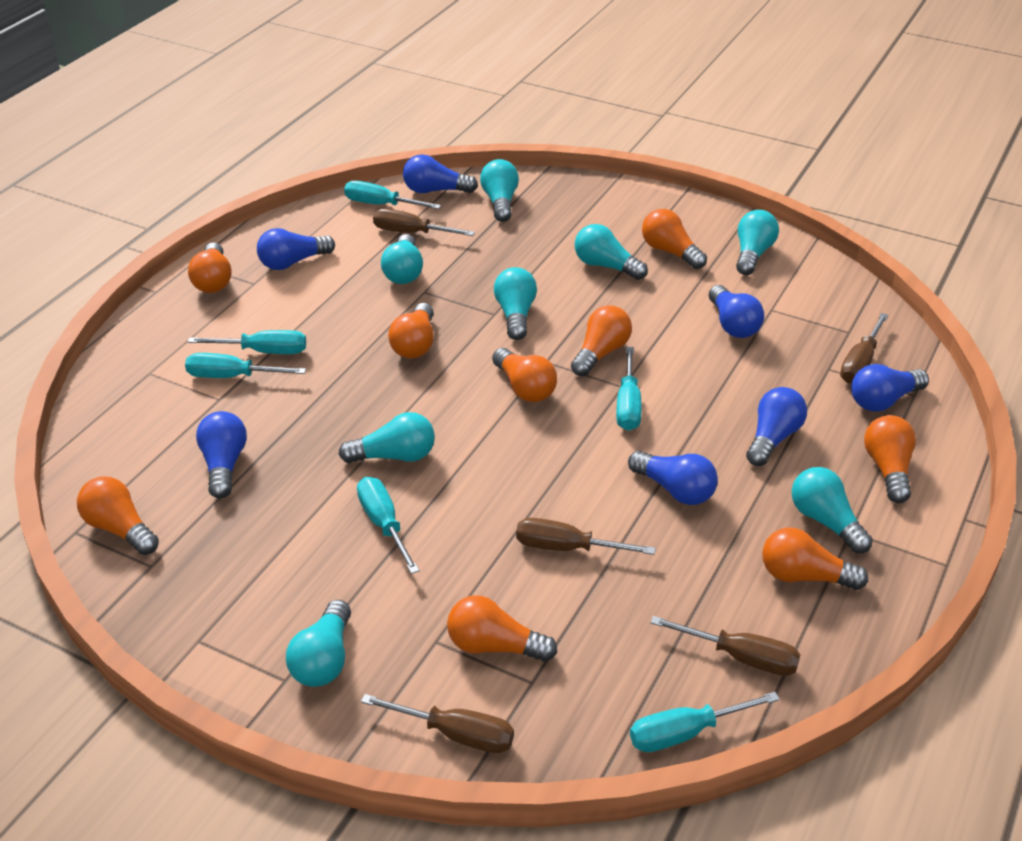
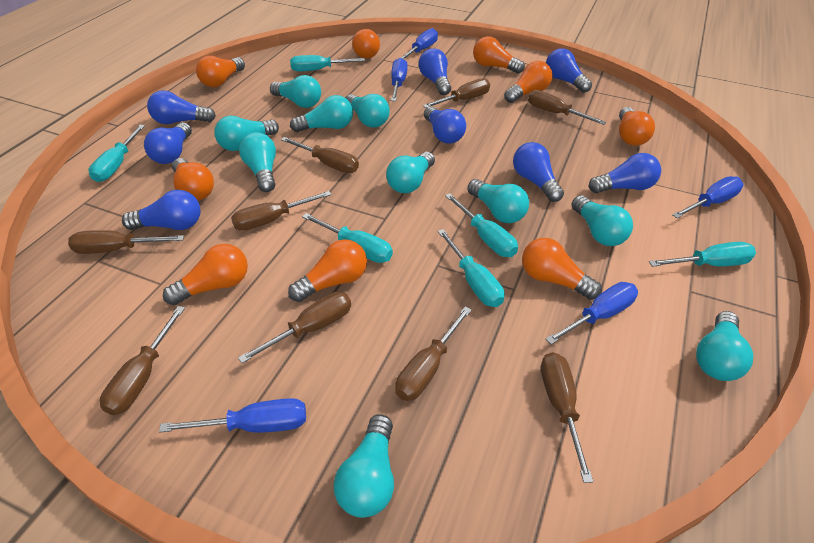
blue light bulb: 7 -> 8
blue screwdriver: 0 -> 5
brown screwdriver: 5 -> 9
turquoise light bulb: 8 -> 10

